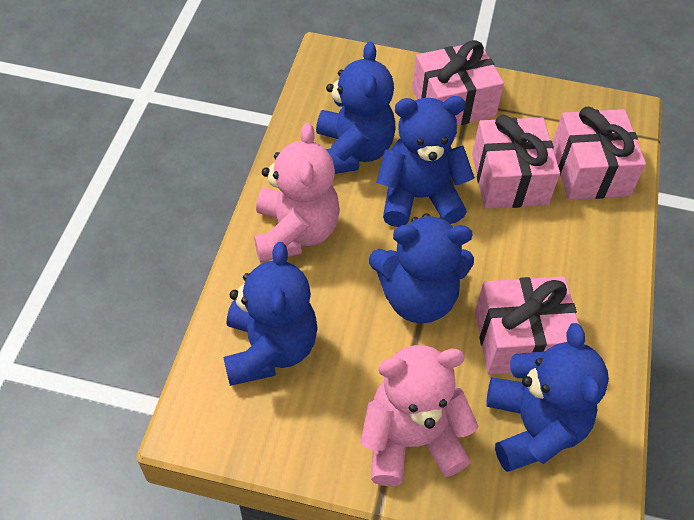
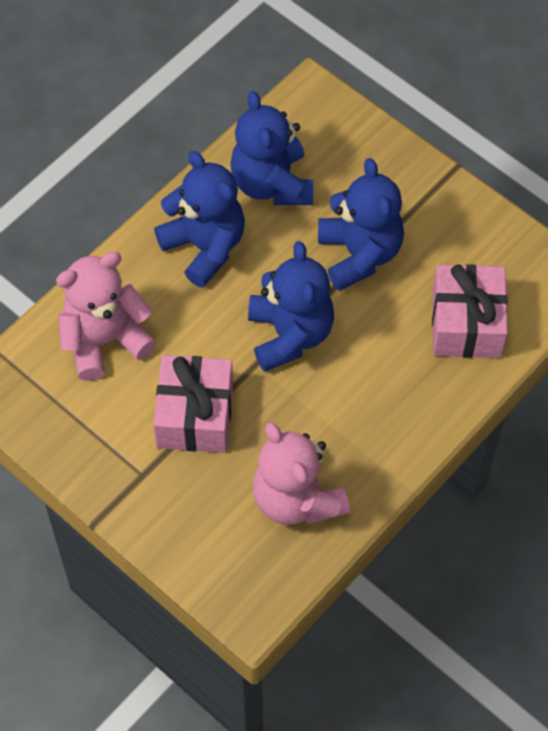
blue teddy bear: 5 -> 4
pink gift: 4 -> 2

